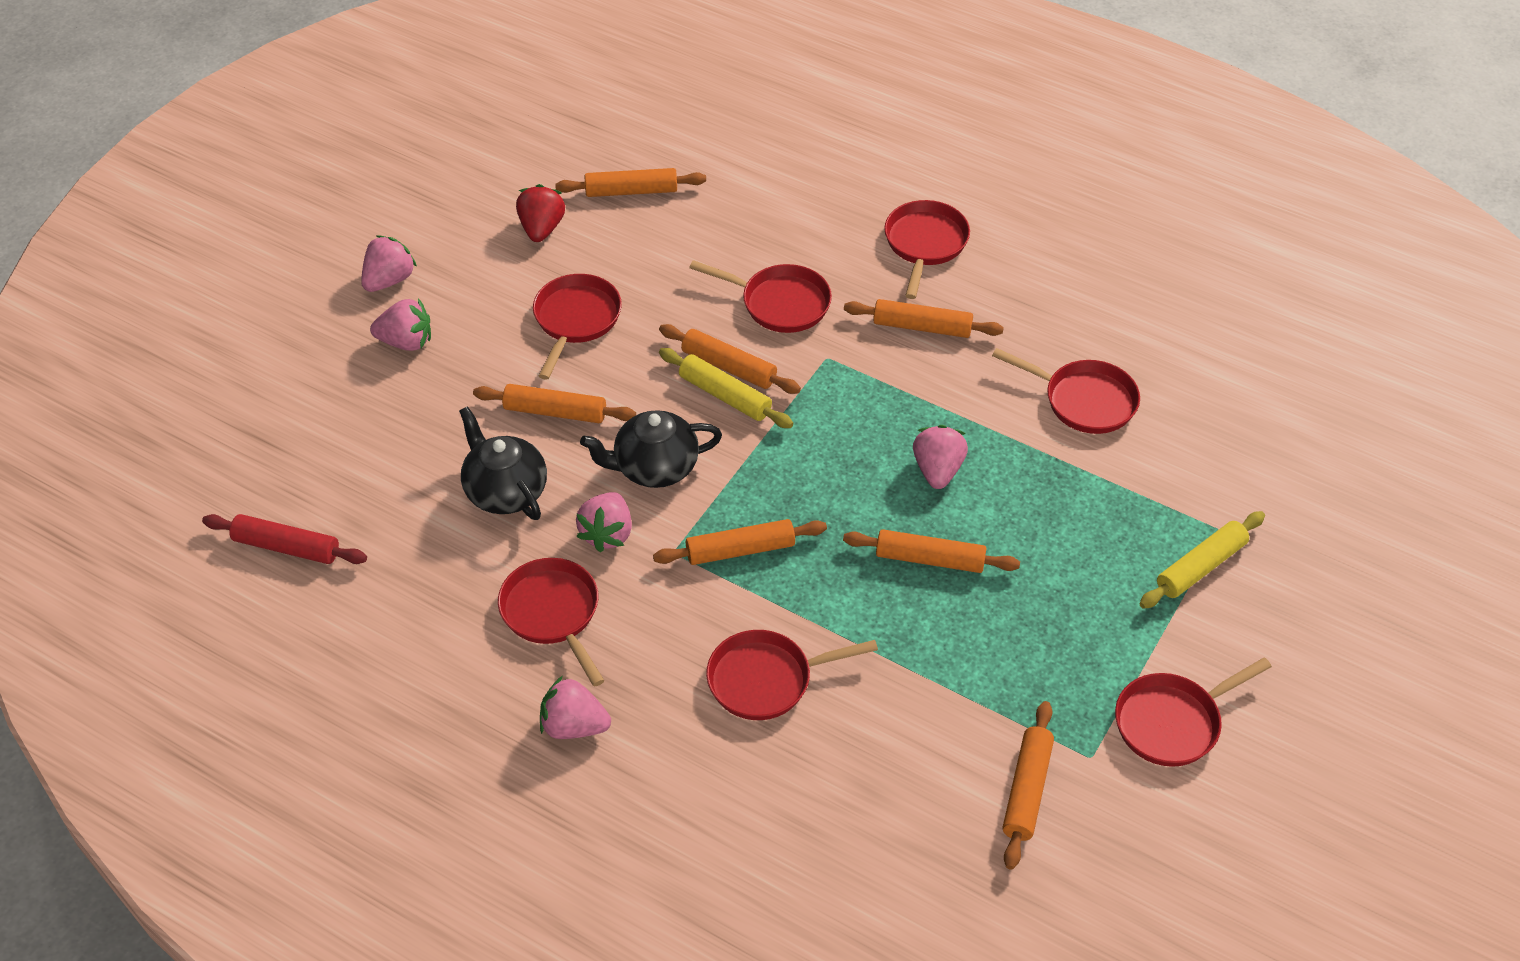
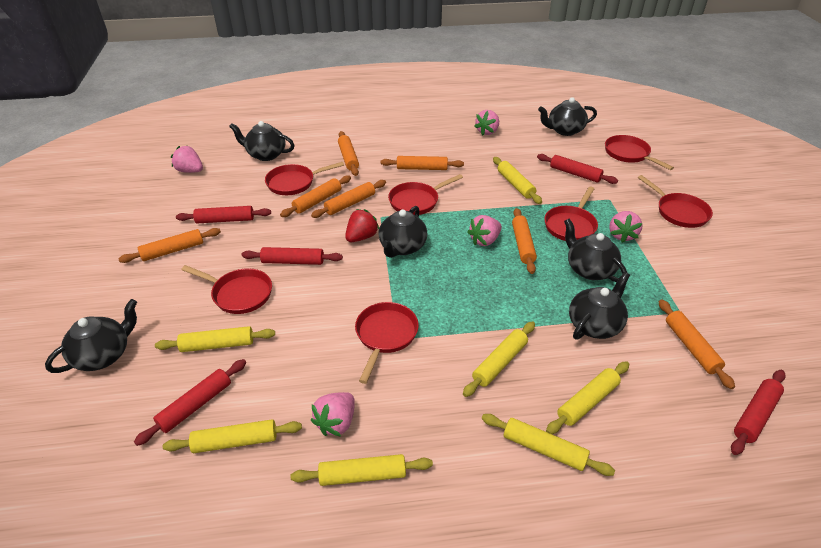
black teapot: 2 -> 6
red rolling pin: 1 -> 5
yellow rolling pin: 2 -> 7

